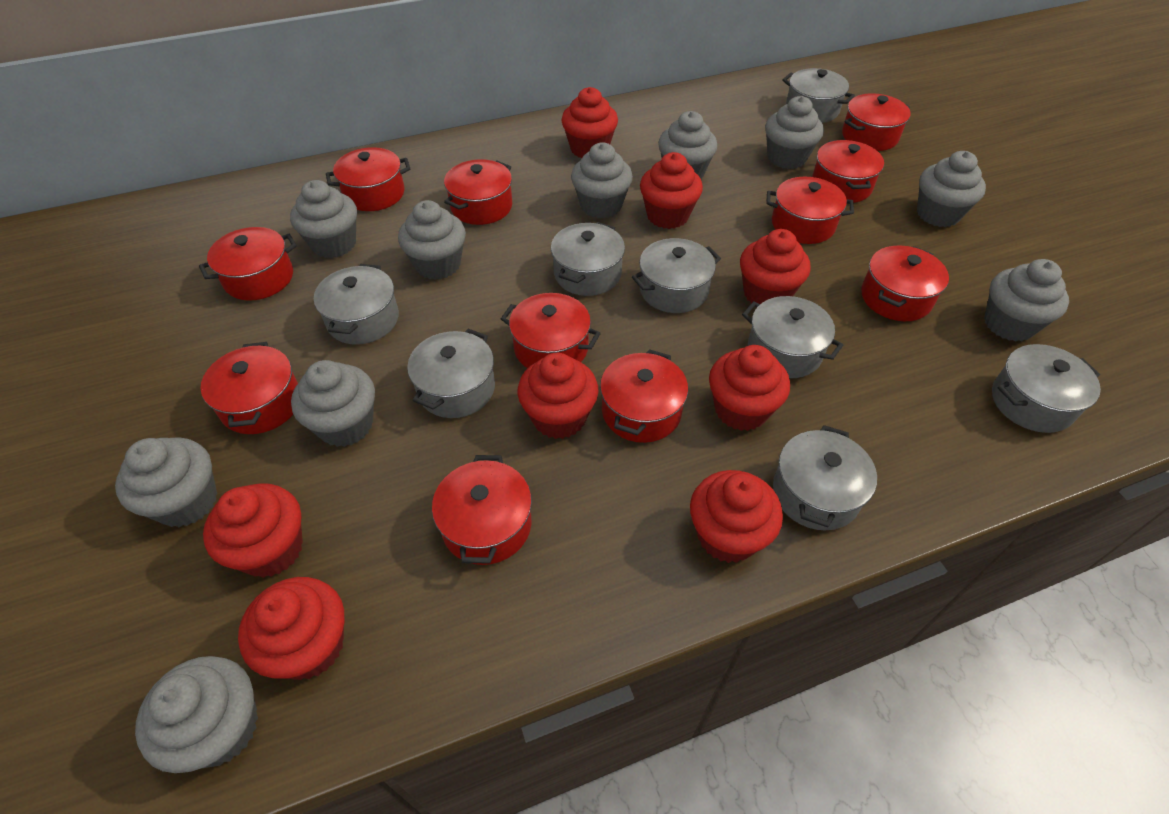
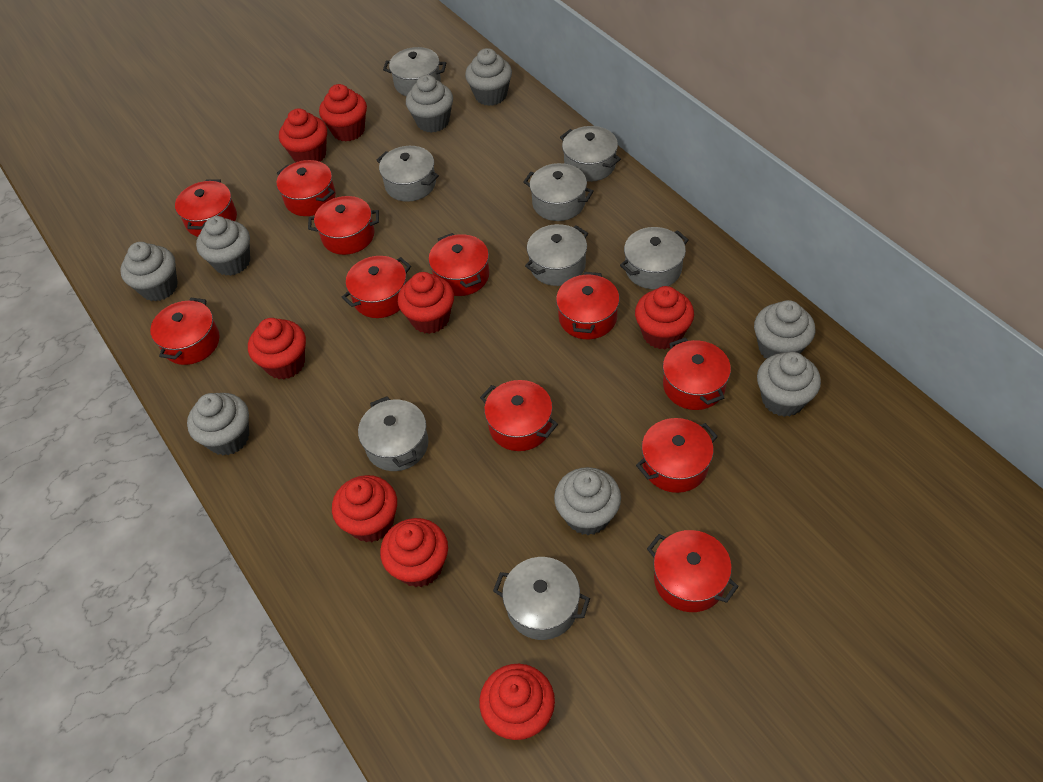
grey cupcake: 10 -> 8

